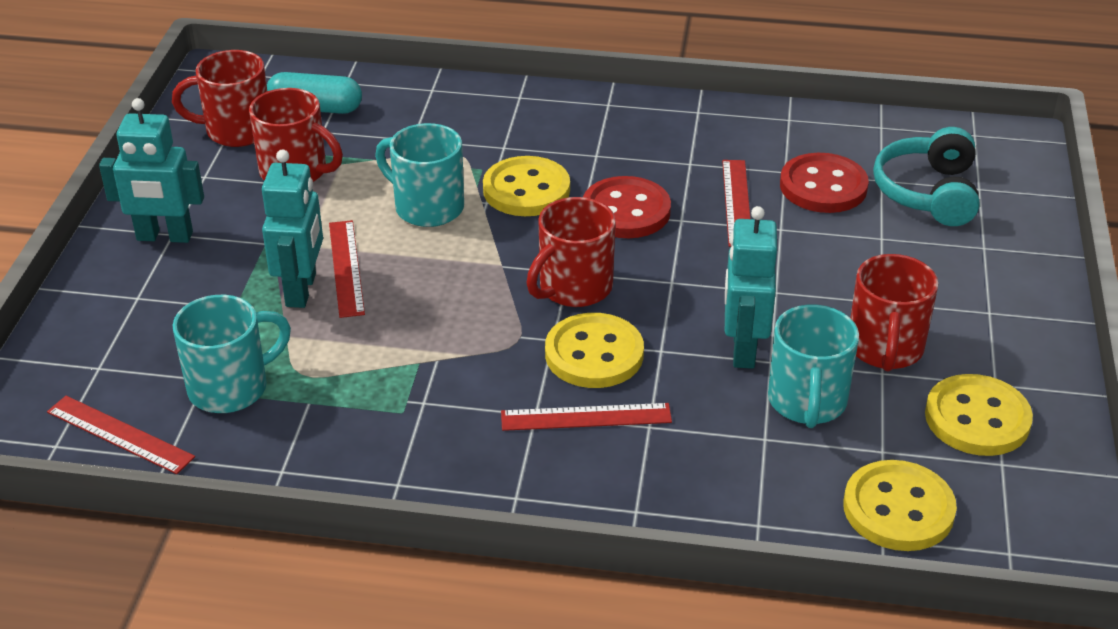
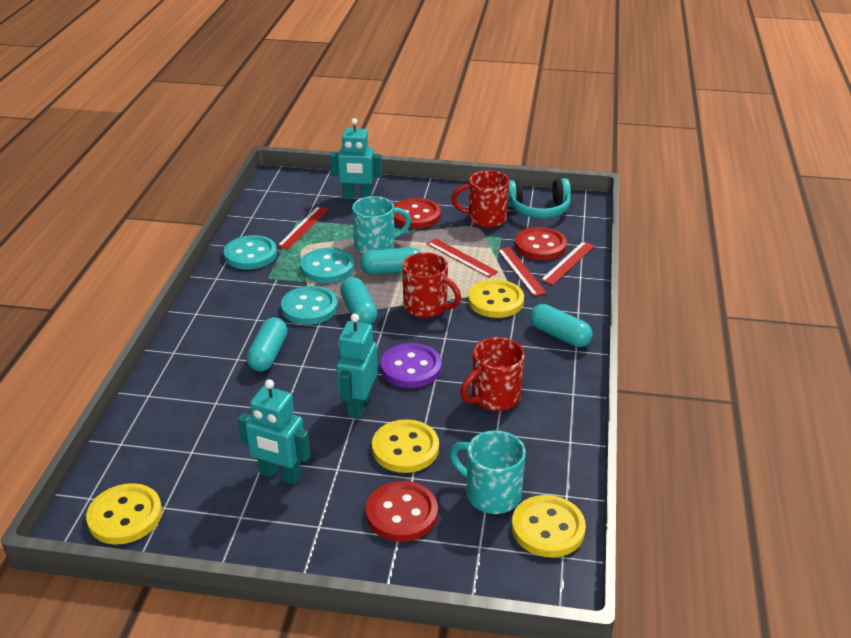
purple button: 0 -> 1
red button: 2 -> 3
red mug: 4 -> 3
turquoise button: 0 -> 3
turquoise capsule: 1 -> 4
turquoise mug: 3 -> 2

